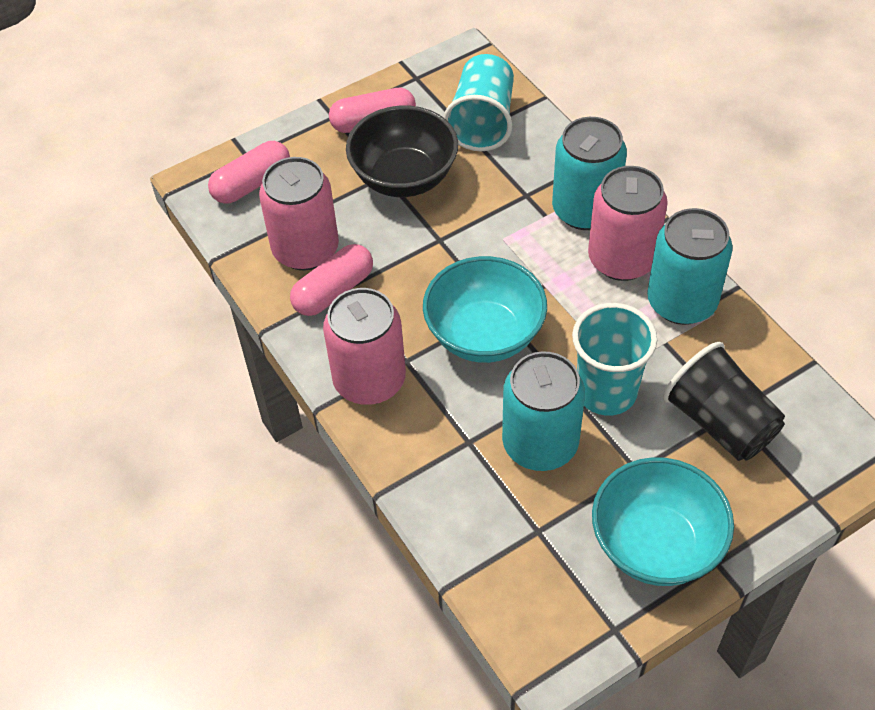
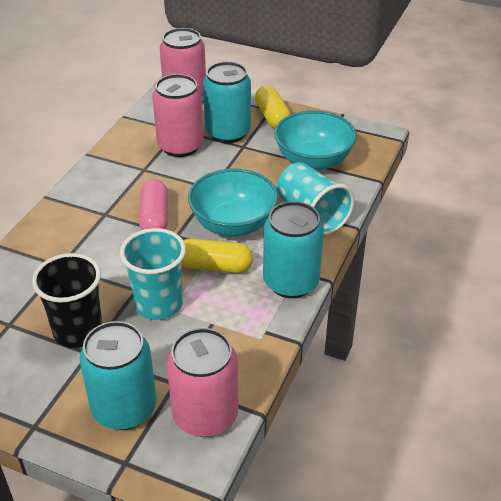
black bowl: 1 -> 0
pink capsule: 3 -> 1
yellow capsule: 0 -> 2

